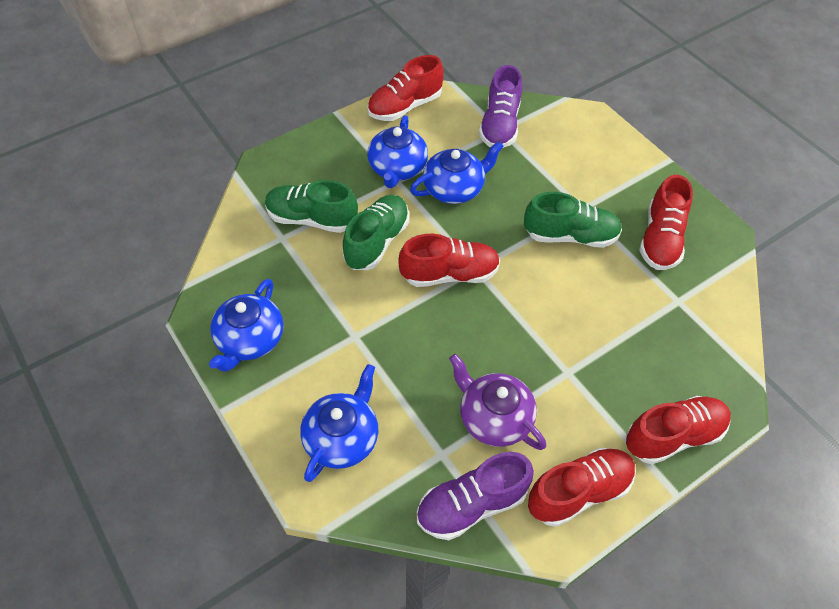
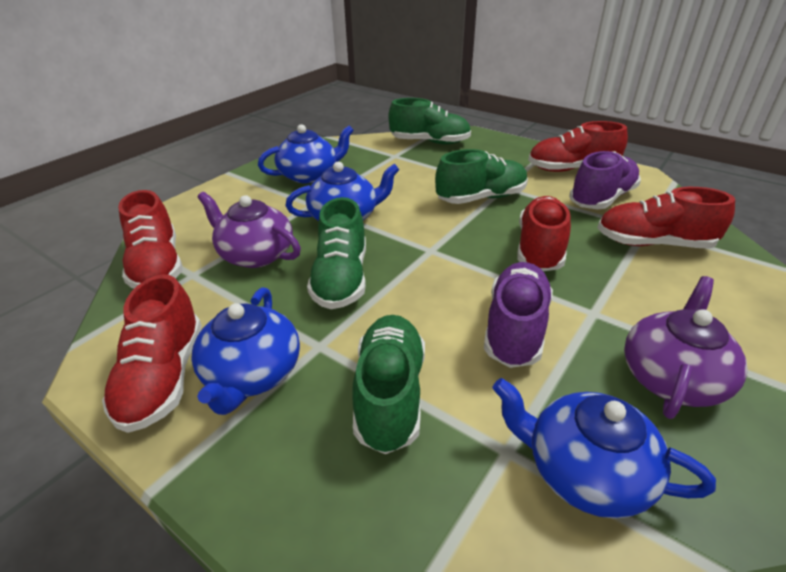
green shoe: 3 -> 4
purple teapot: 1 -> 2

